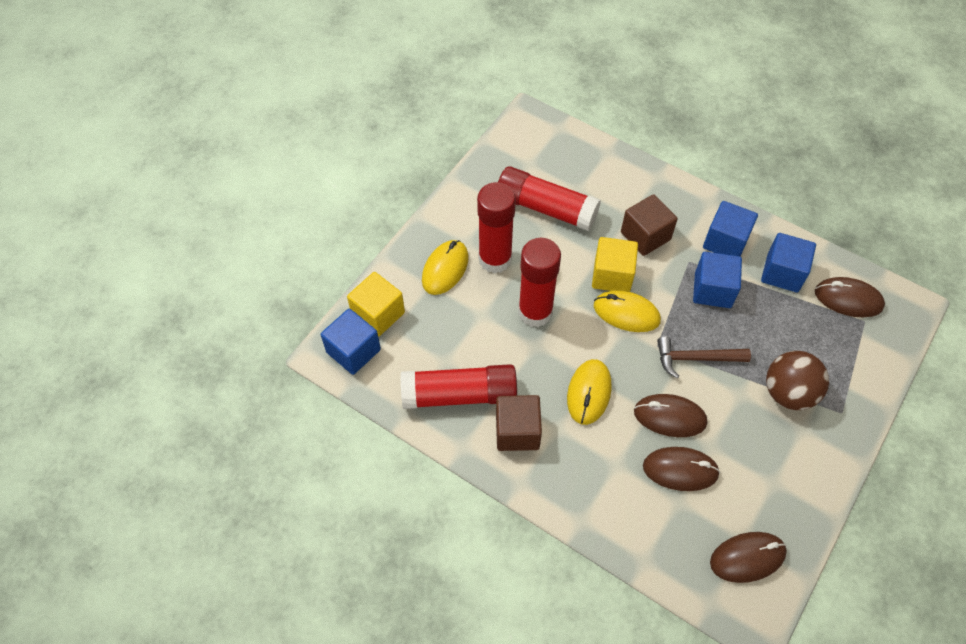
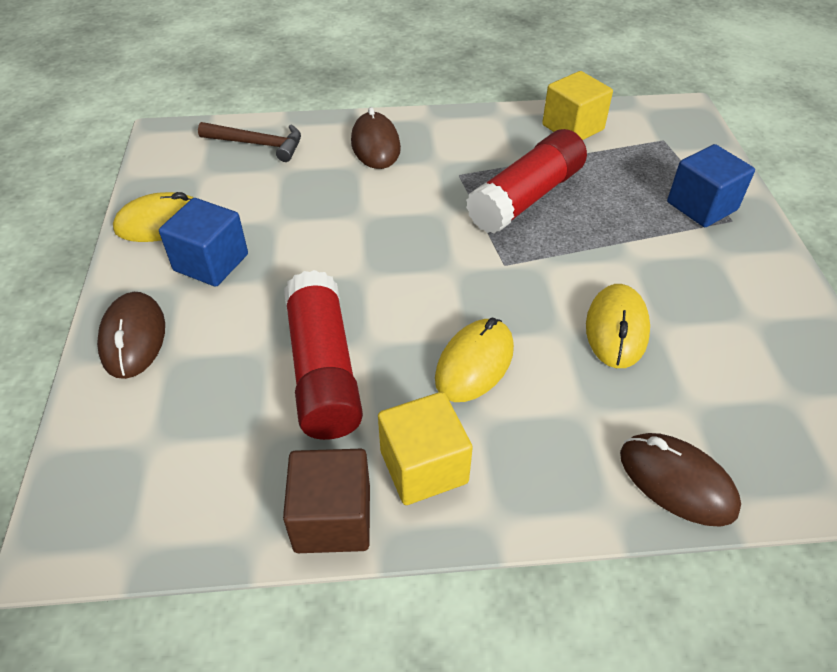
blue cube: 4 -> 2
brown ball: 1 -> 0
brown cube: 2 -> 1
brown mouse: 4 -> 3
red glue stick: 4 -> 2

